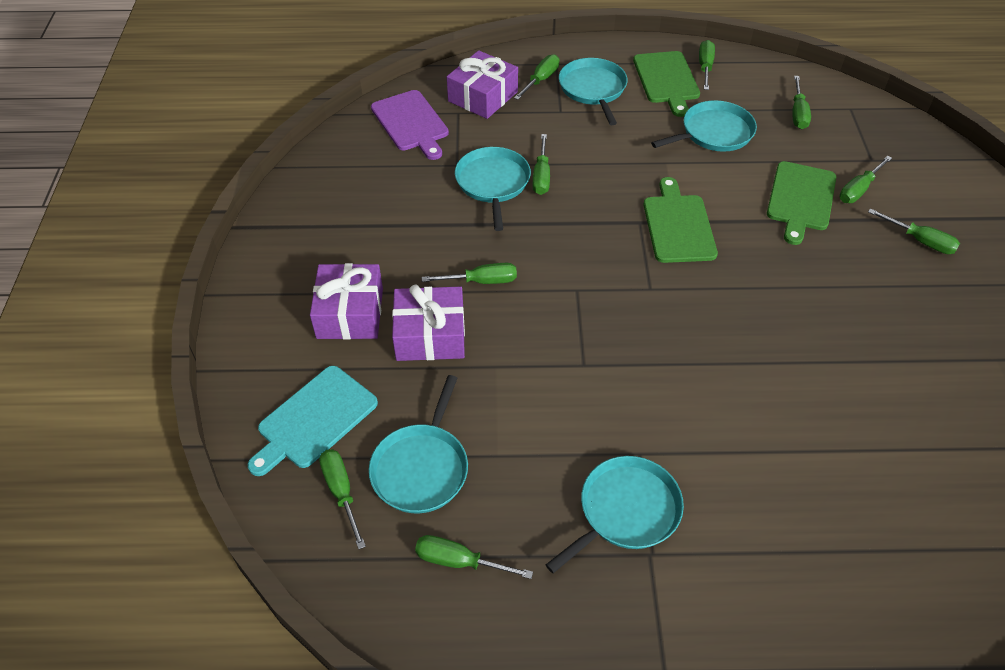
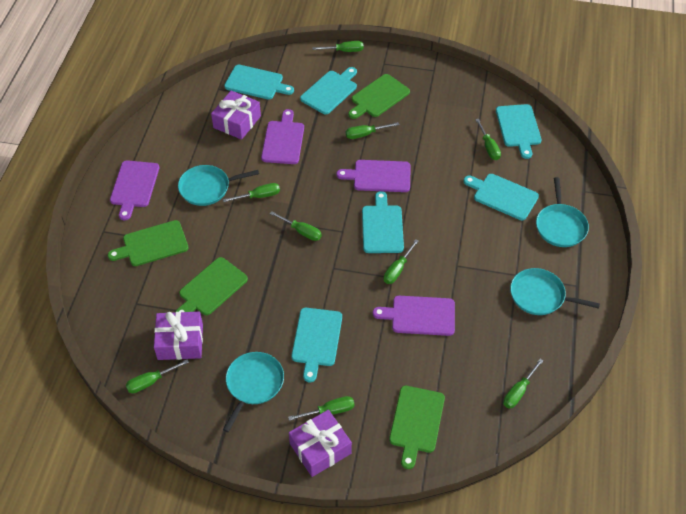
green cutting board: 3 -> 4
purple cutting board: 1 -> 4
turquoise cutting board: 1 -> 6
turquoise pan: 5 -> 4

